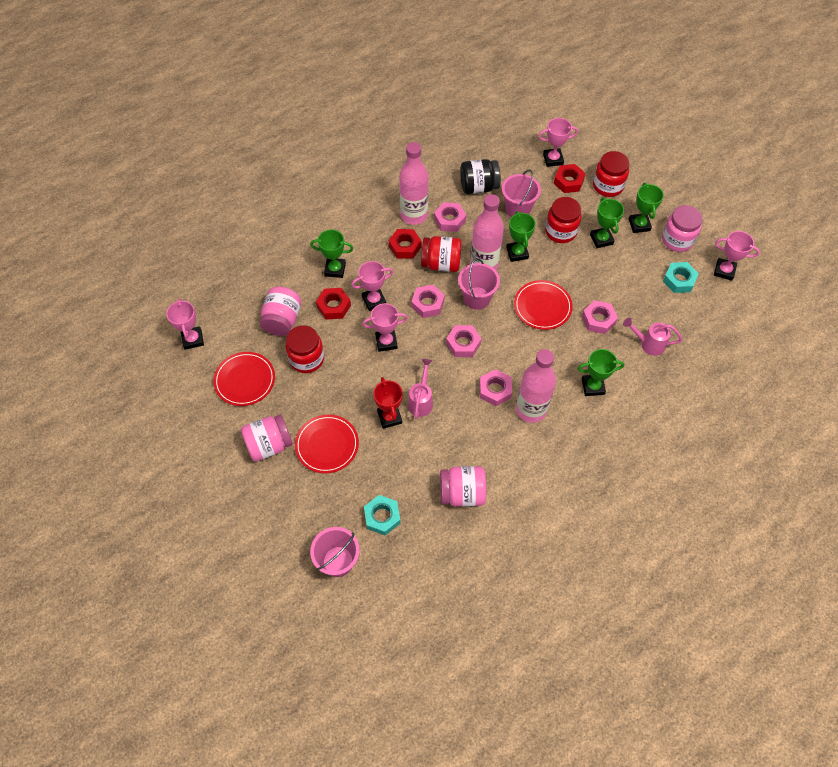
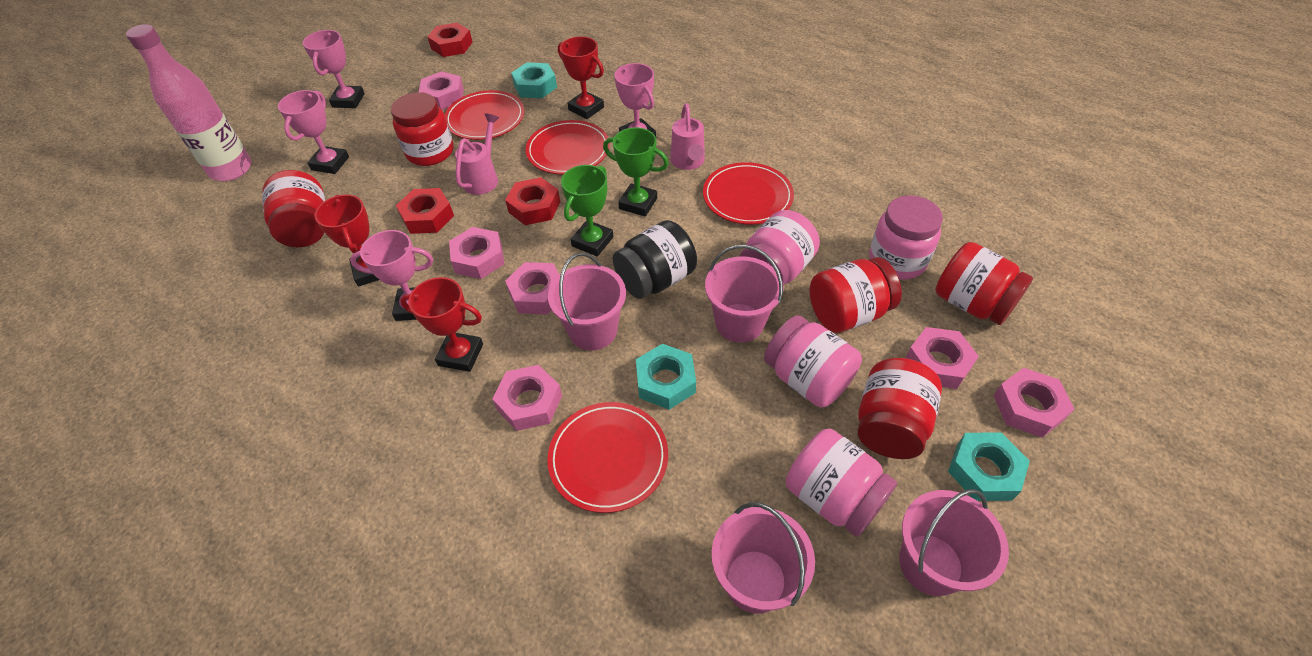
green trophy: 5 -> 2
pink bottle: 3 -> 1
pink bucket: 3 -> 4
pink nut: 5 -> 6
pink trophy: 5 -> 4
red jar: 4 -> 5
red plate: 3 -> 4
red trophy: 1 -> 3
turquoise nut: 2 -> 3

